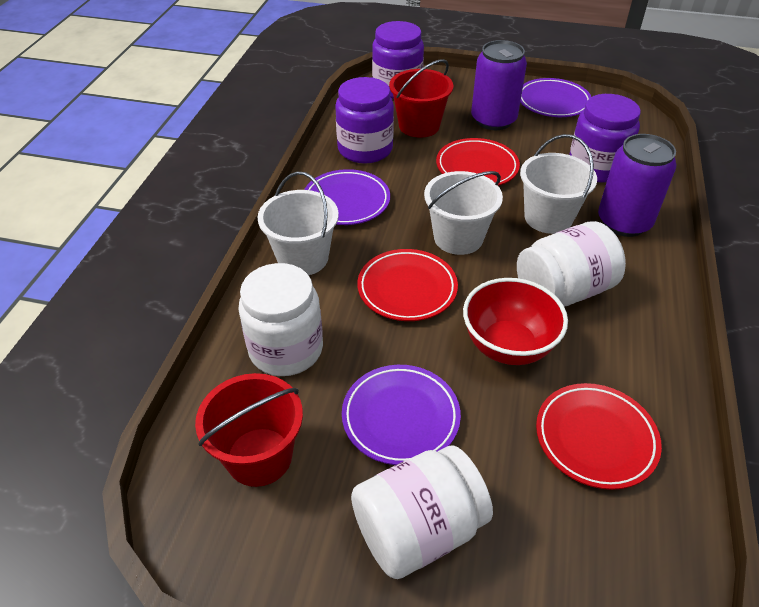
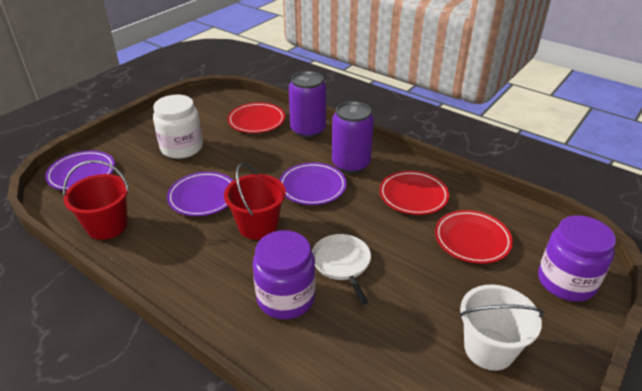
purple jar: 3 -> 2
red bowl: 1 -> 0
white bucket: 3 -> 1
white jar: 3 -> 1
white pan: 0 -> 1

